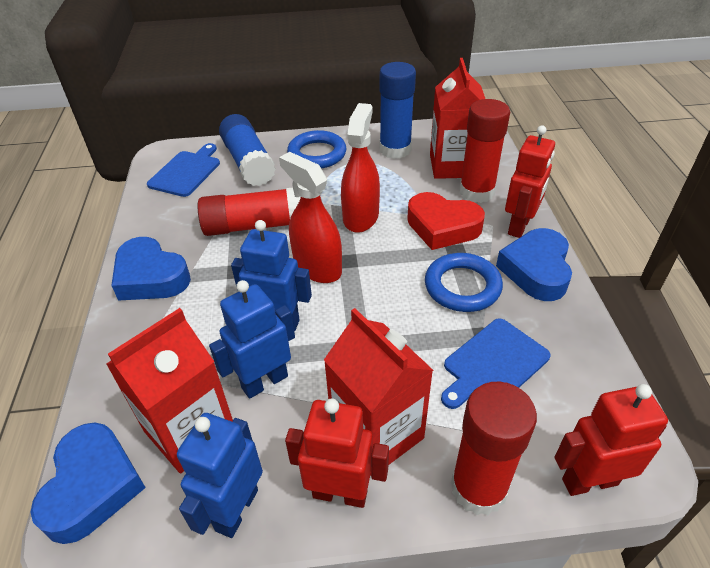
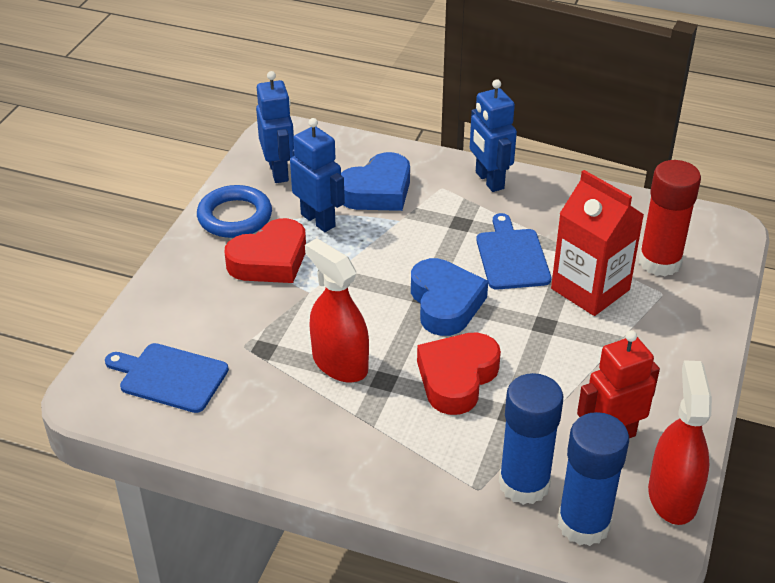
blue heart: 3 -> 2
blue ring: 2 -> 1
red carton: 3 -> 1
red glue stick: 3 -> 1
red heart: 1 -> 2
red robot: 3 -> 1

